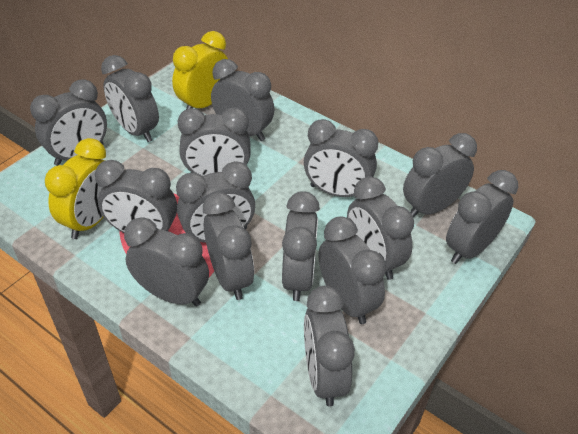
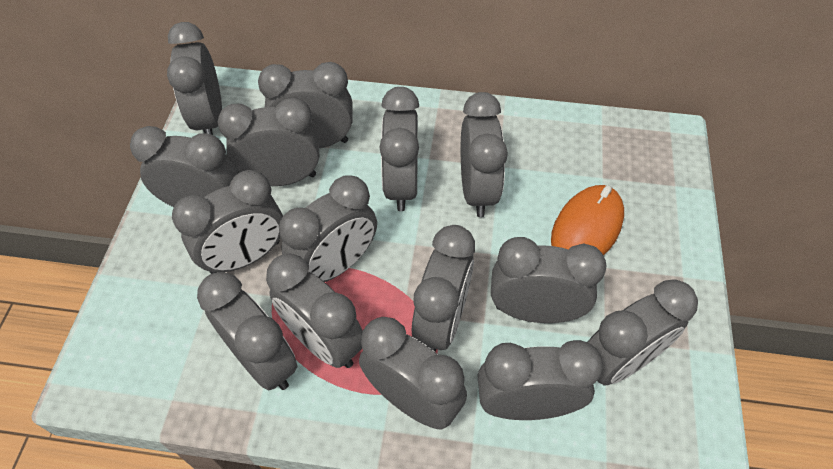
orange mouse: 0 -> 1
yellow clock: 2 -> 0

